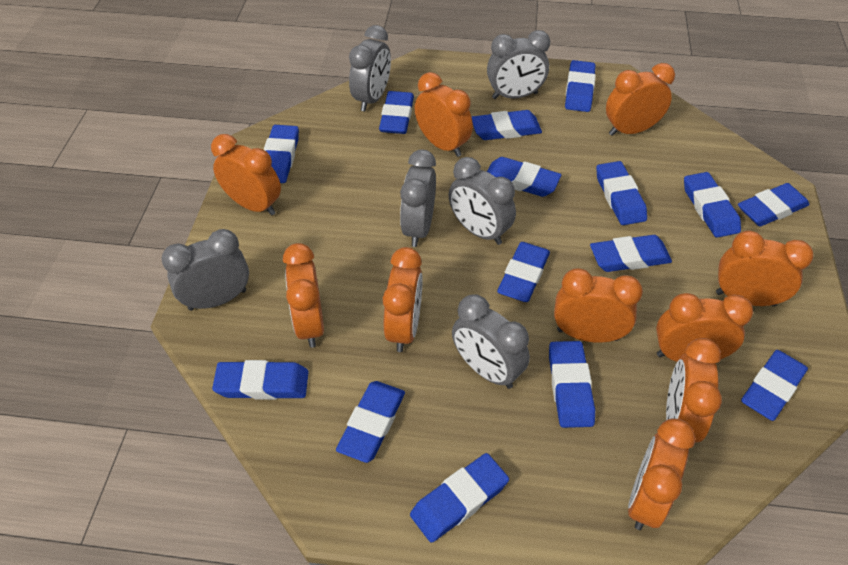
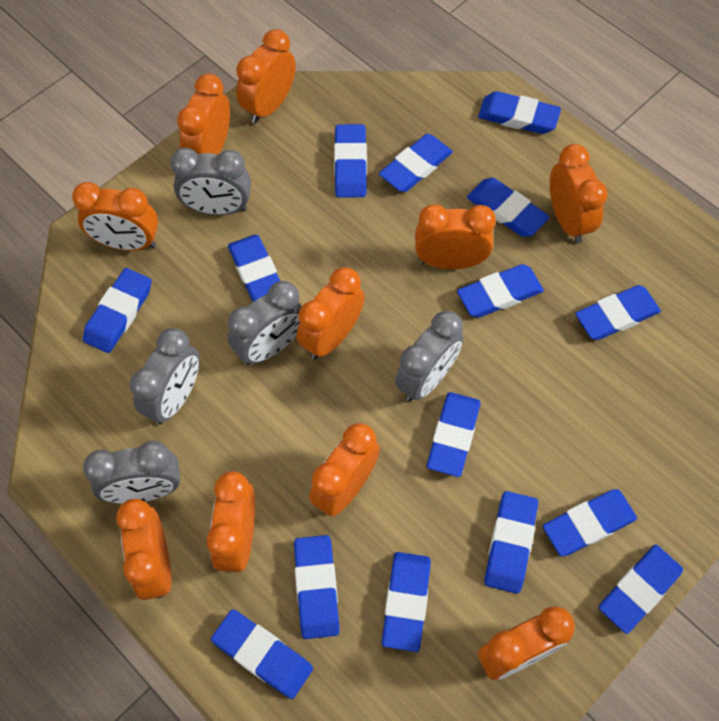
grey clock: 6 -> 5

